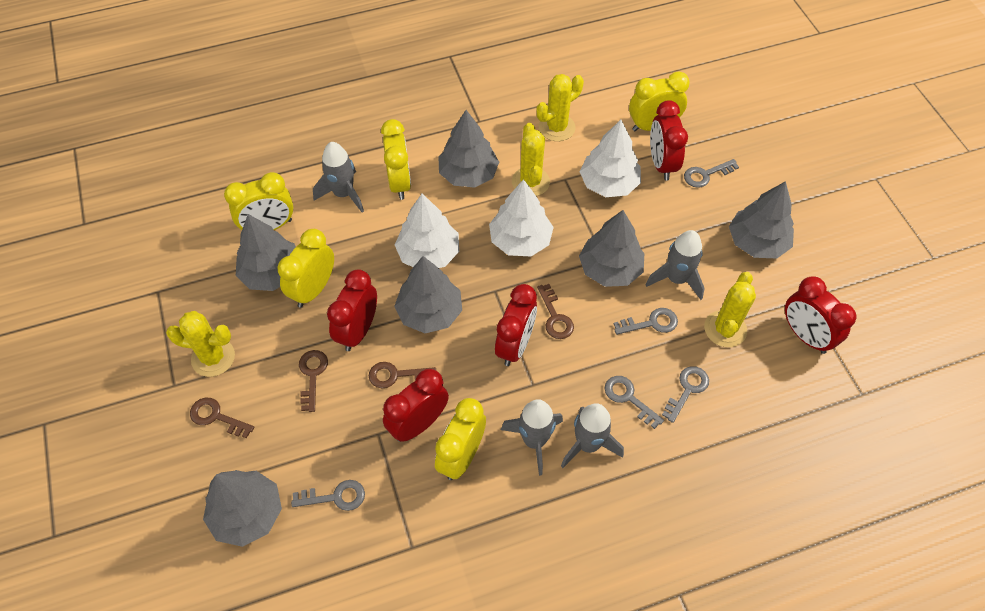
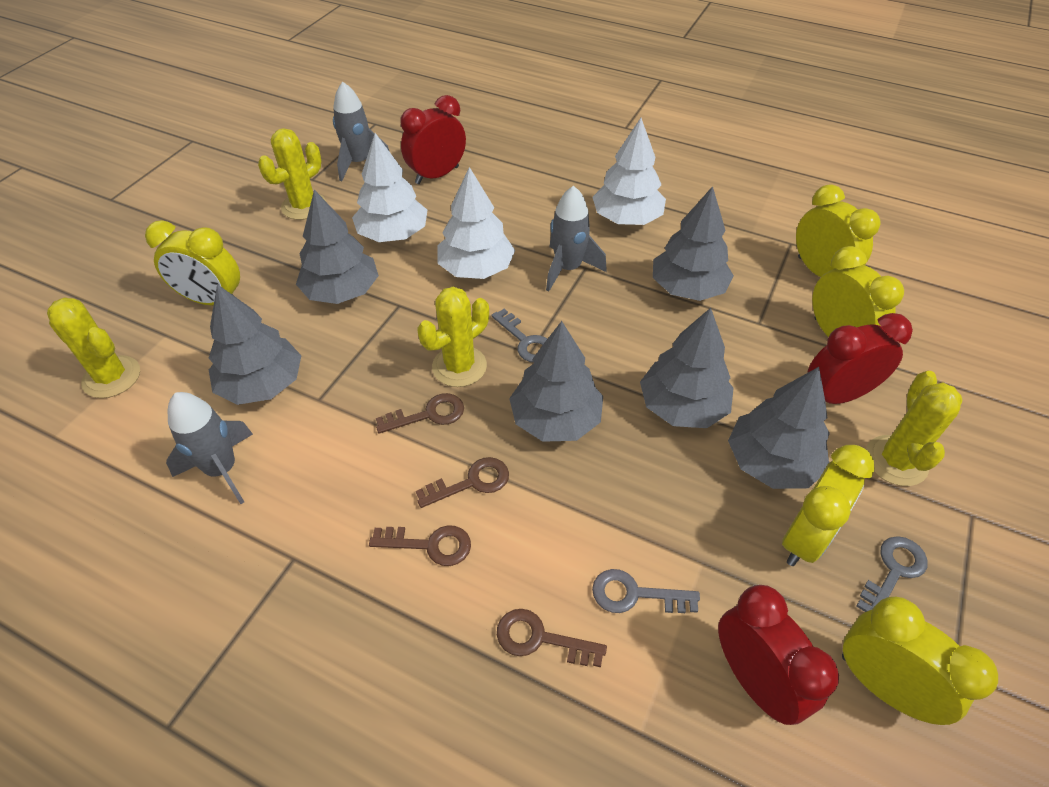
grey key: 5 -> 3
grey rocket: 4 -> 3
red clock: 5 -> 3

